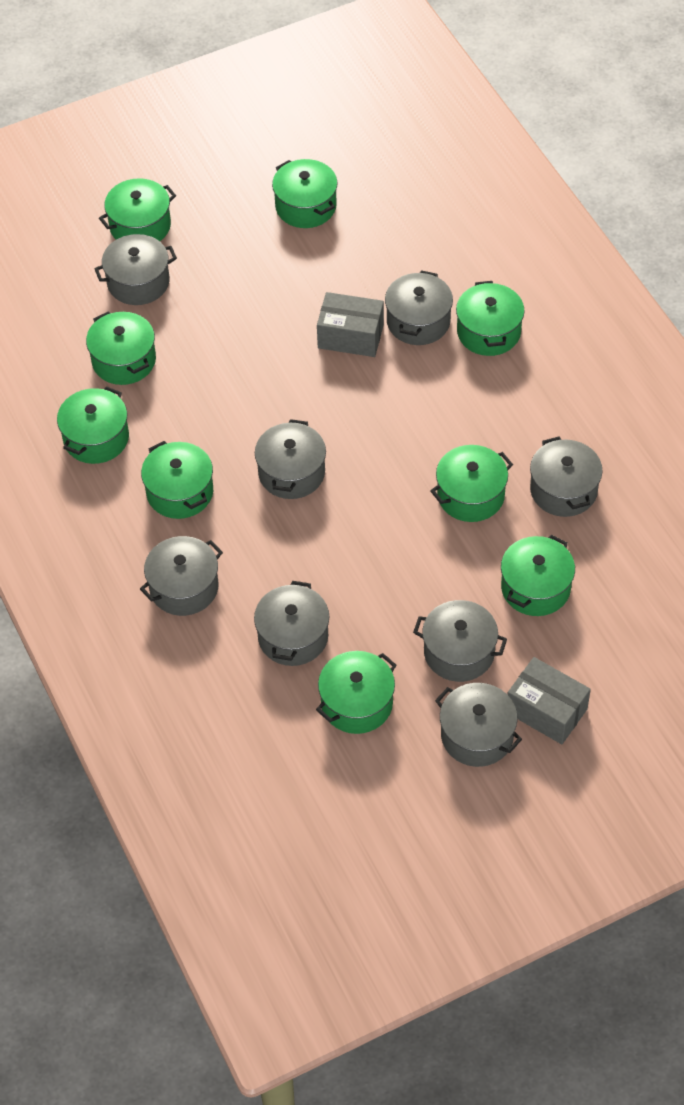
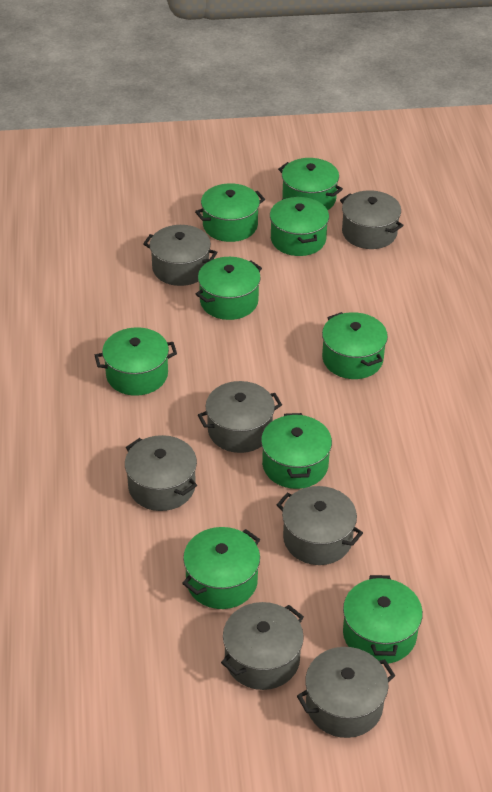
grey box: 2 -> 0
grey pot: 8 -> 7

